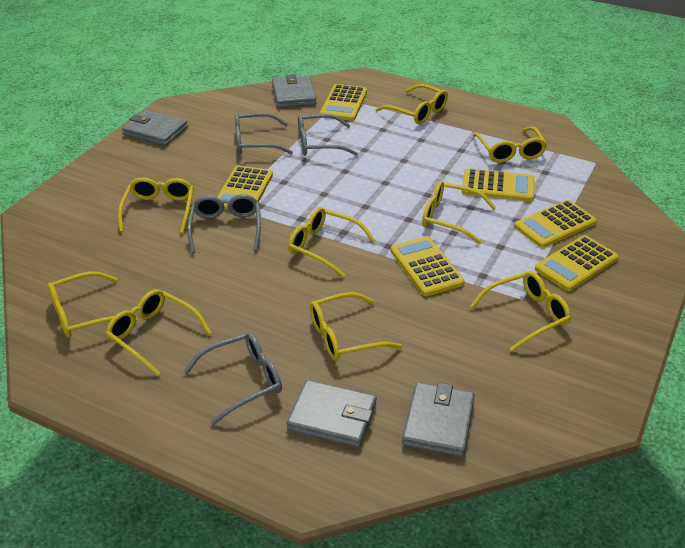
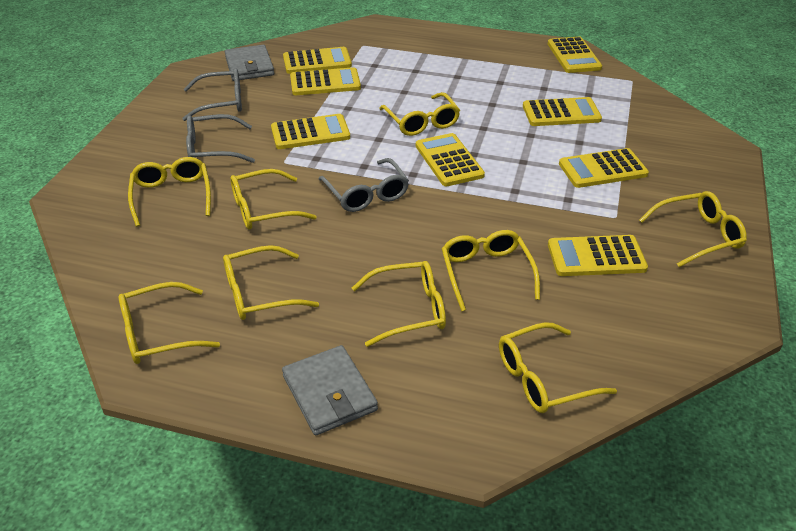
grey glasses: 4 -> 3
grey wallet: 4 -> 2
yellow calculator: 6 -> 8

